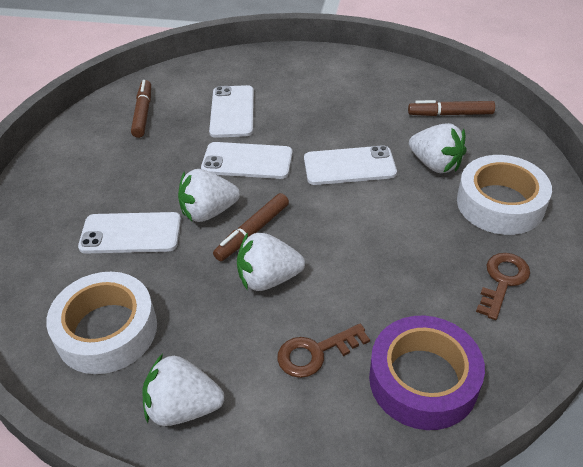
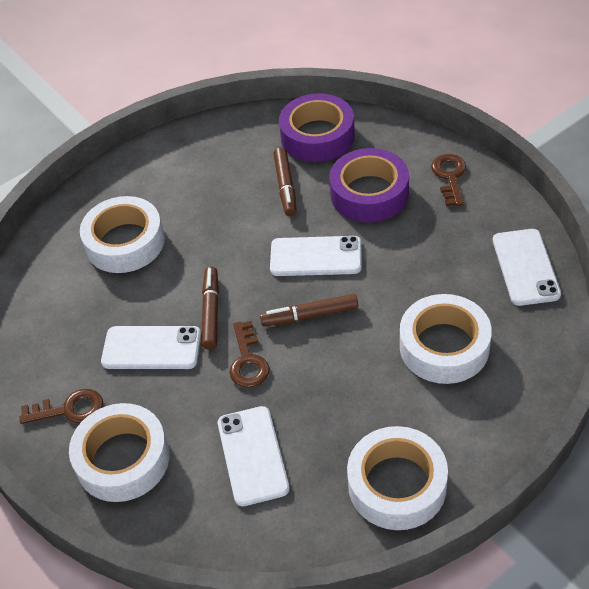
brown key: 2 -> 3
purple tape: 1 -> 2
white strawberry: 4 -> 0
white tape: 2 -> 4

